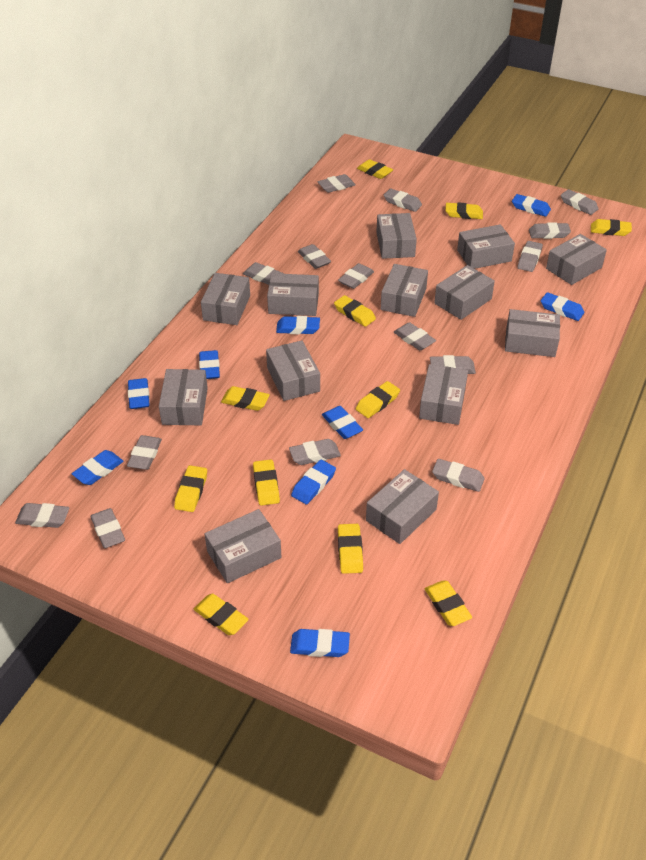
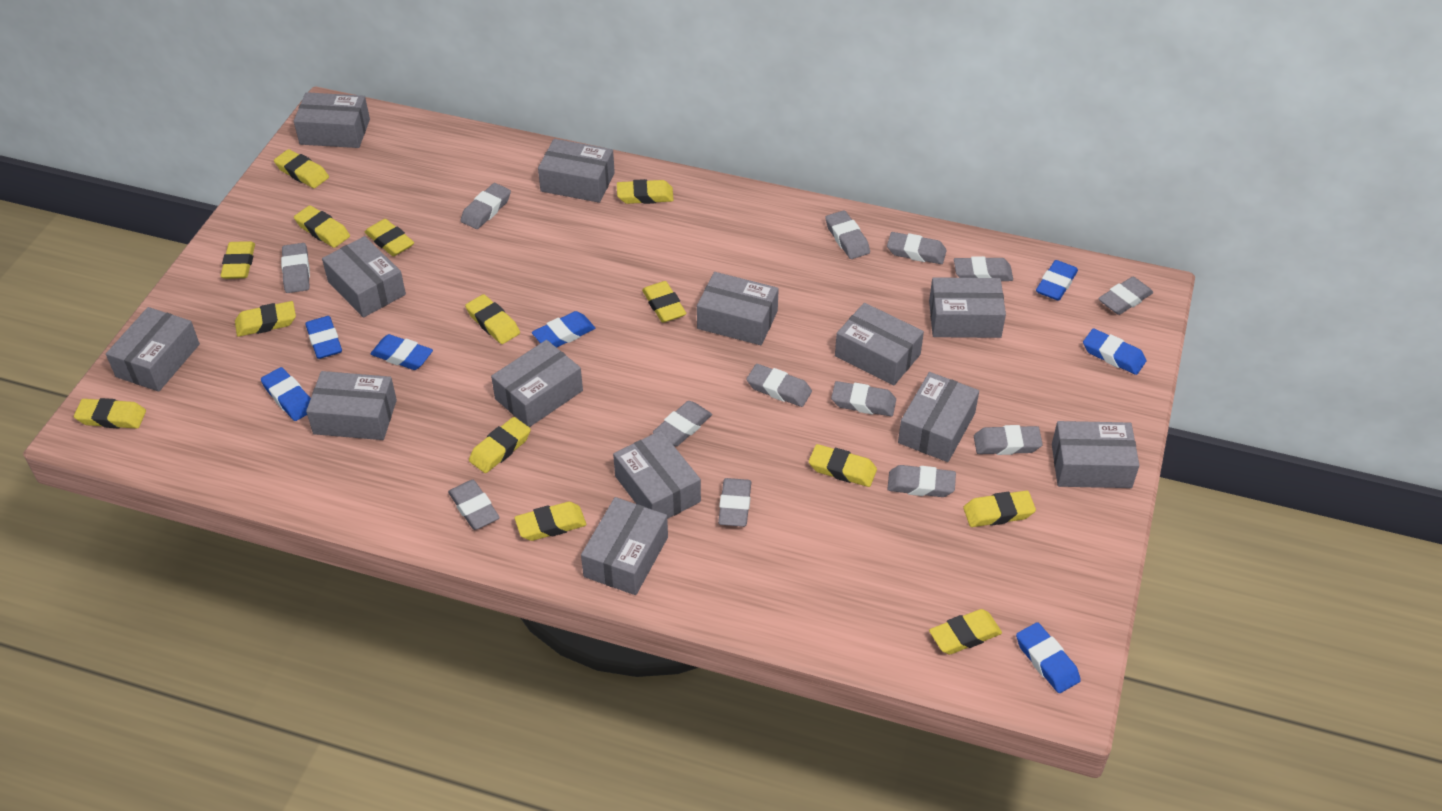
blue eraser: 9 -> 7
grey eraser: 15 -> 13
yellow eraser: 11 -> 14

